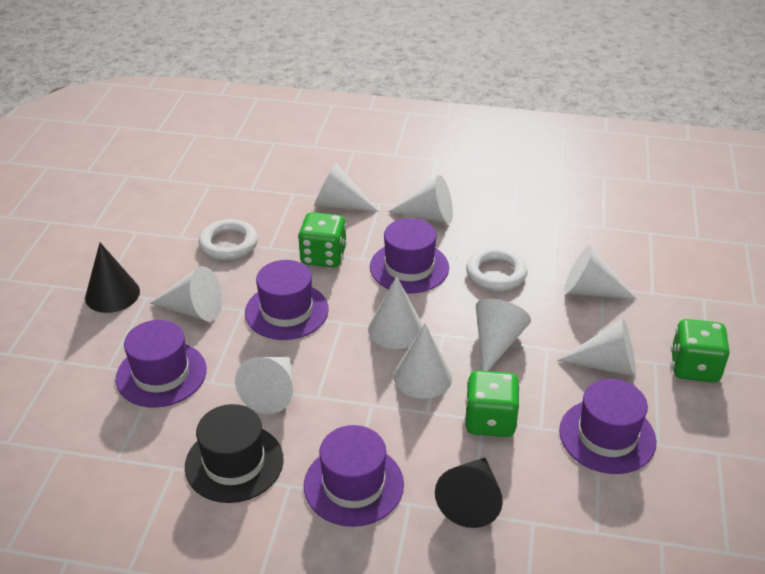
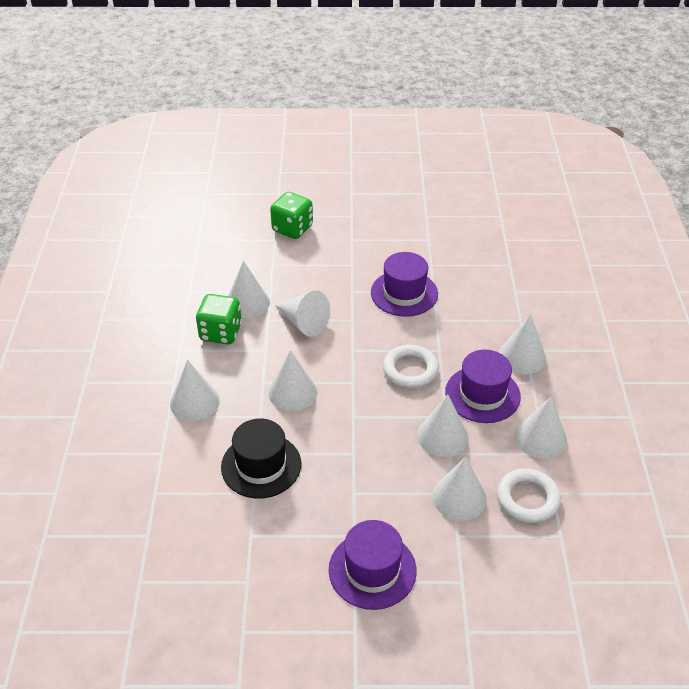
black cone: 2 -> 0
green dice: 3 -> 2
purple hat: 5 -> 3
white cone: 9 -> 8

